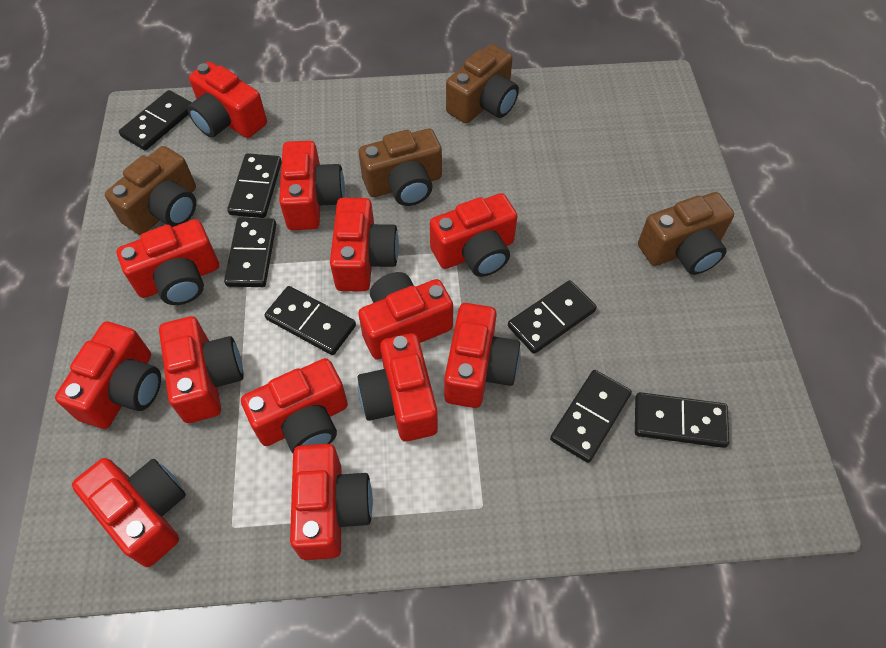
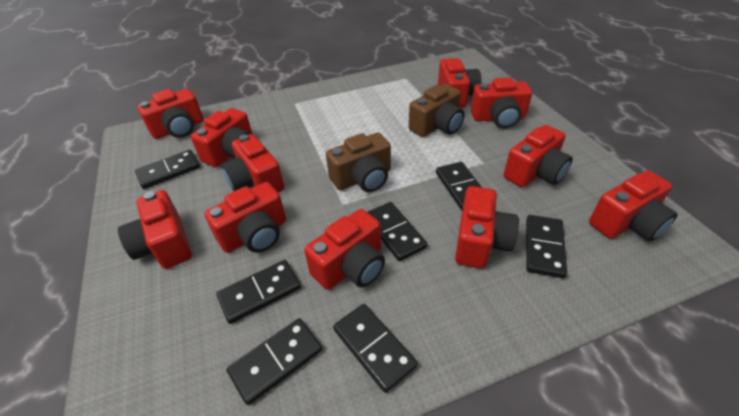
brown camera: 4 -> 2
red camera: 13 -> 11

